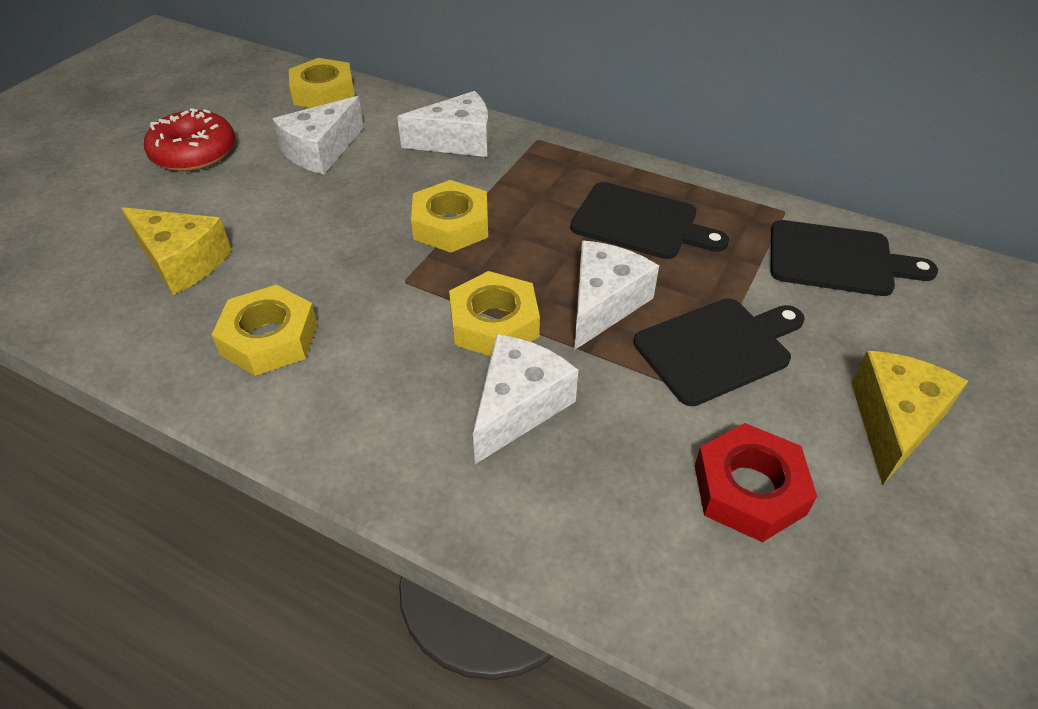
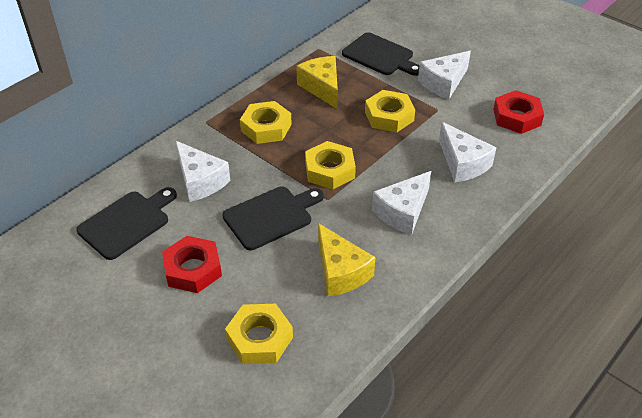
red donut: 1 -> 0
red nut: 1 -> 2

